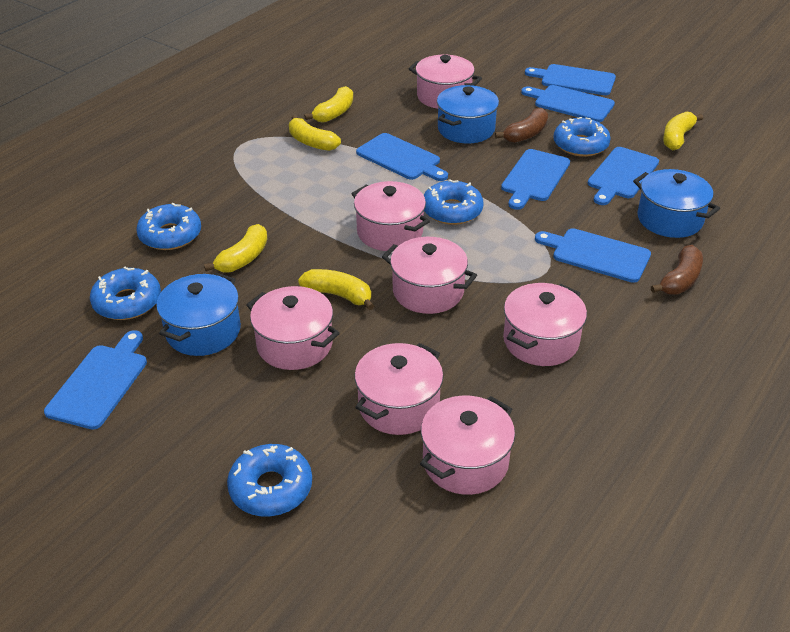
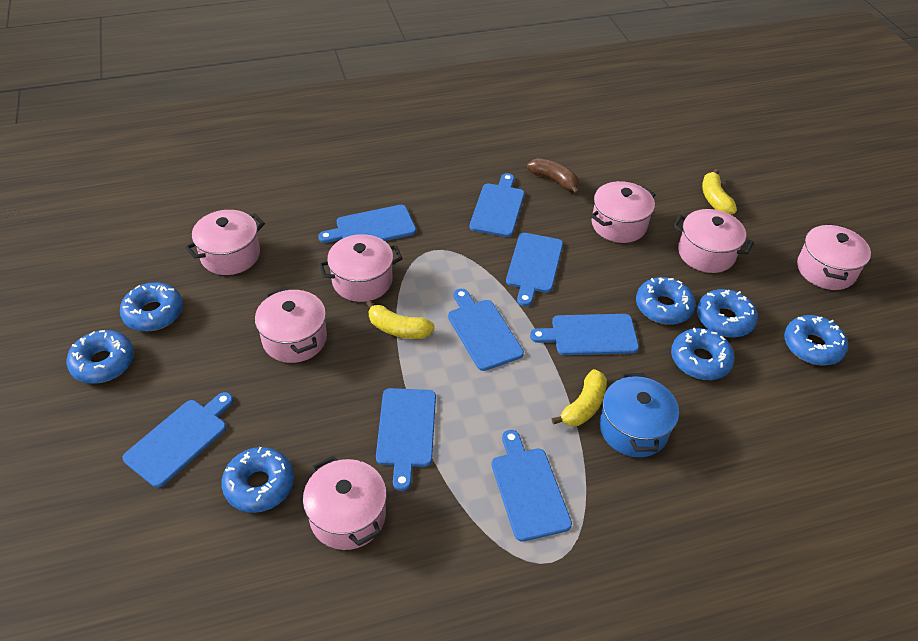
blue cutting board: 7 -> 8
blue donut: 5 -> 7
blue pot: 3 -> 1
brown banana: 2 -> 1
yellow banana: 5 -> 3

